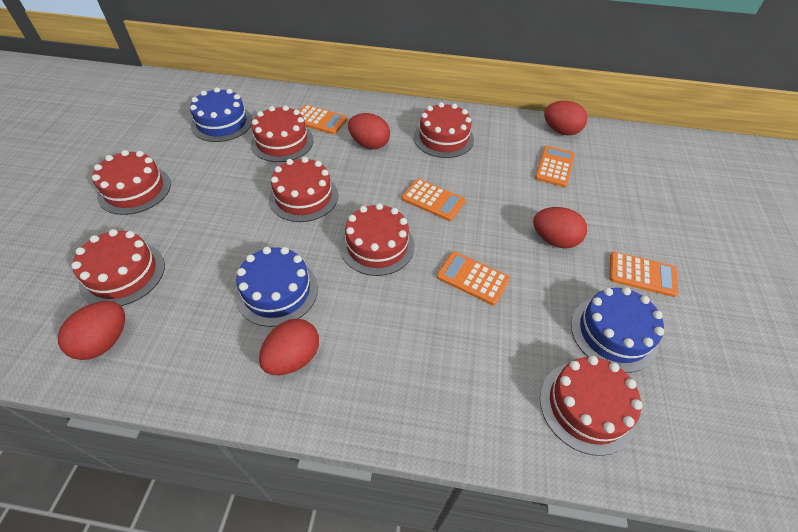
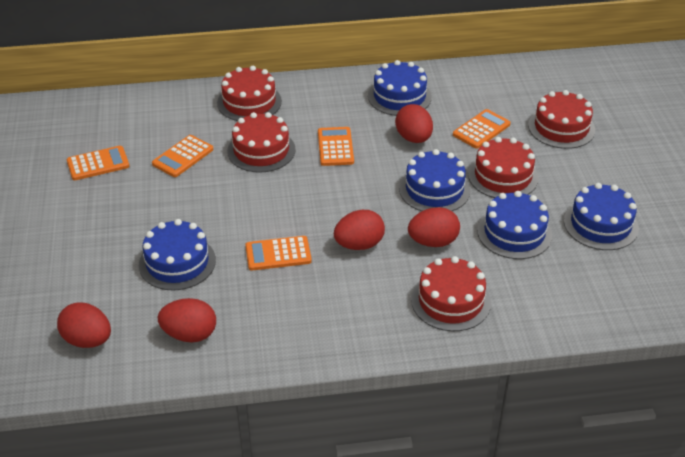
blue cake: 3 -> 5
red cake: 7 -> 5

